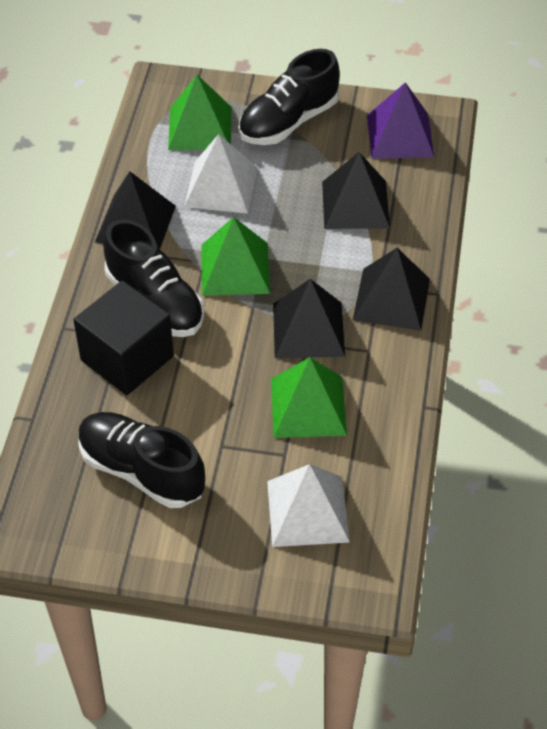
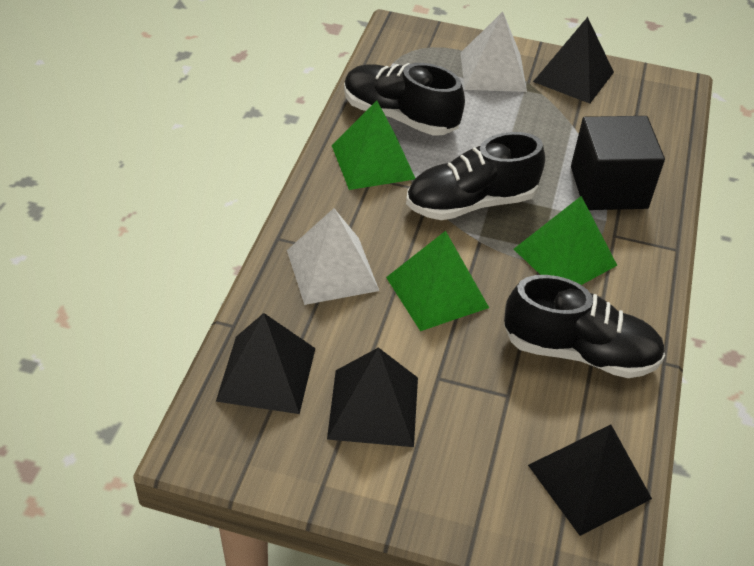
purple pyramid: 1 -> 0

